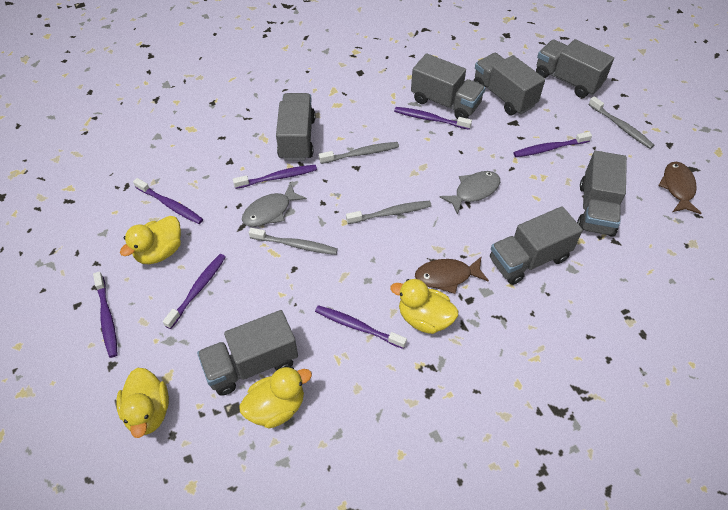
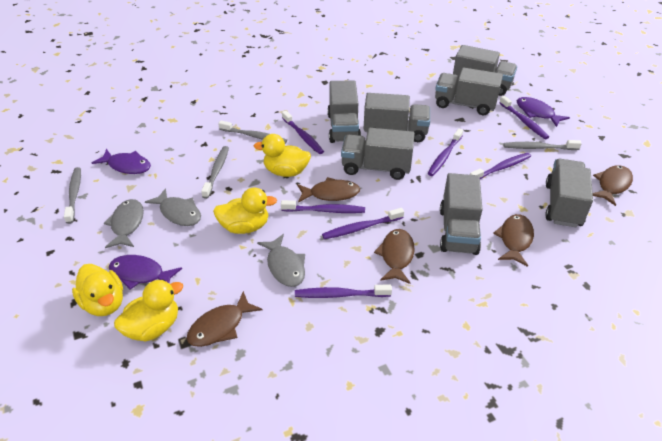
brown fish: 2 -> 5
grey fish: 2 -> 3
purple fish: 0 -> 3

